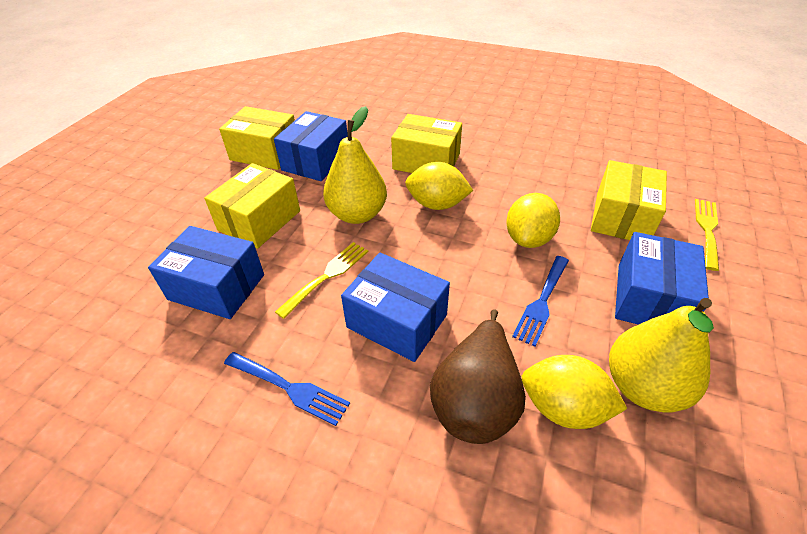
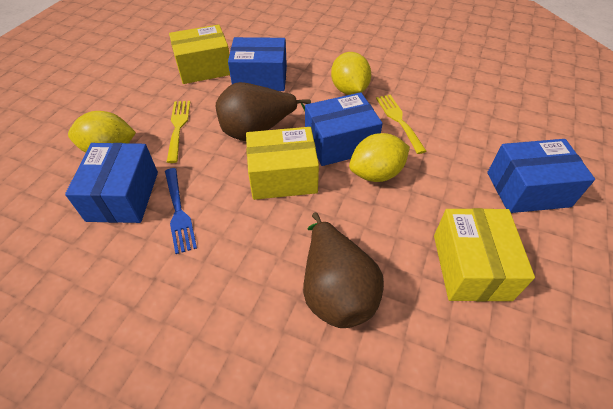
blue fork: 2 -> 1
brown pear: 1 -> 2
yellow box: 4 -> 3
yellow pear: 2 -> 0

